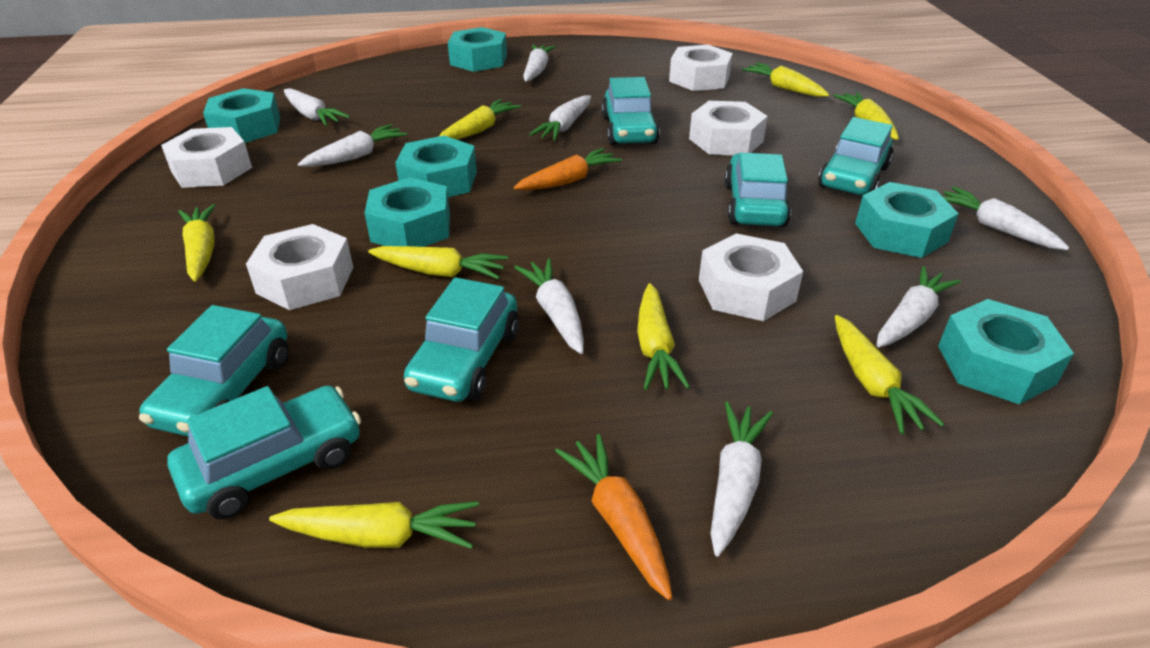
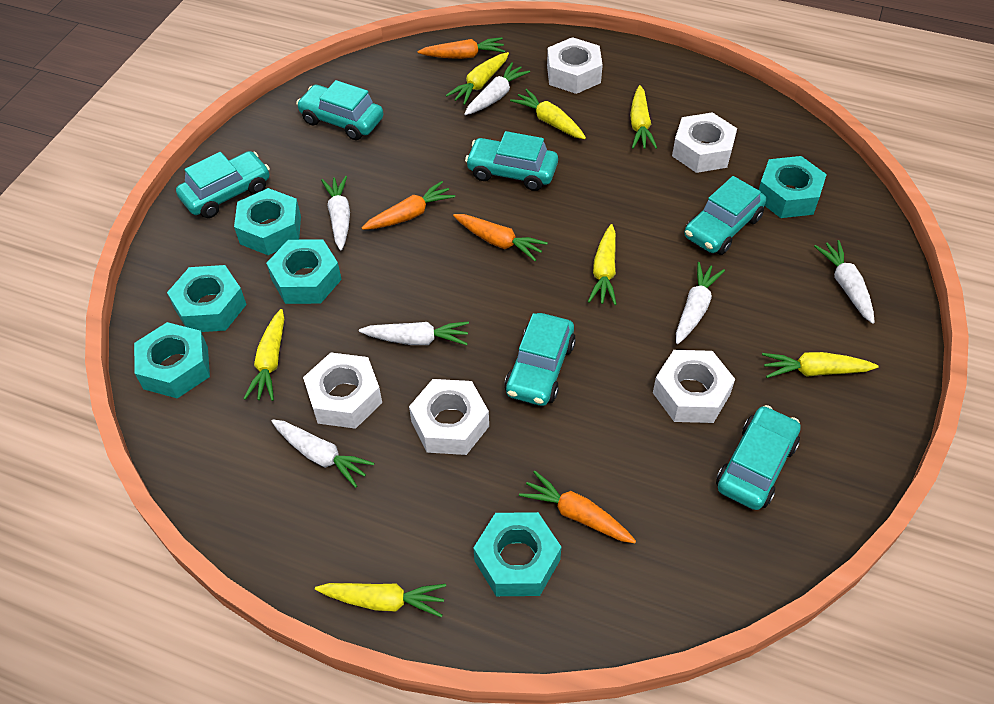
orange carrot: 2 -> 4
white carrot: 8 -> 6
yellow carrot: 8 -> 7

